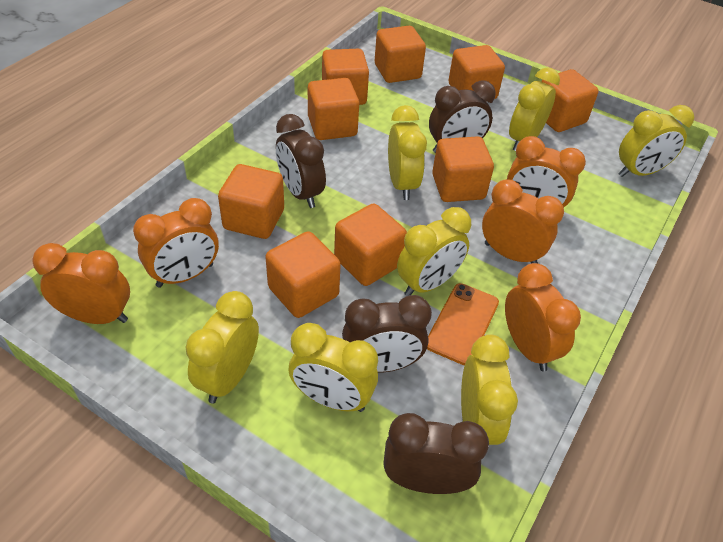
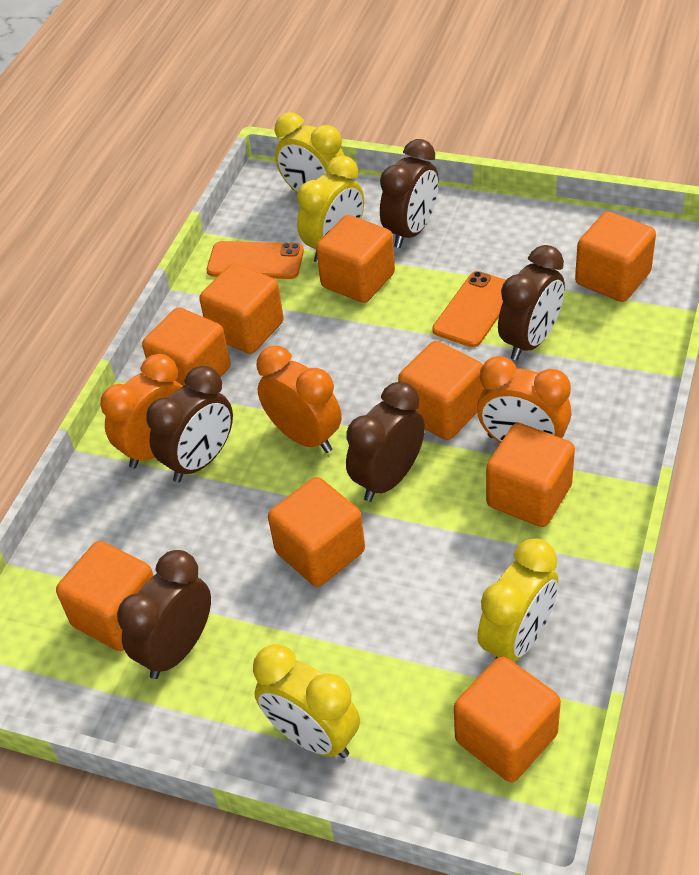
brown clock: 4 -> 5
orange clock: 5 -> 3
orange phone: 1 -> 2
yellow clock: 7 -> 4

